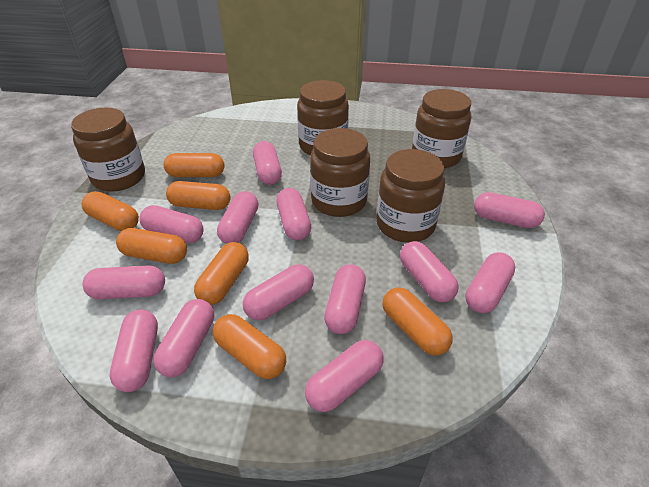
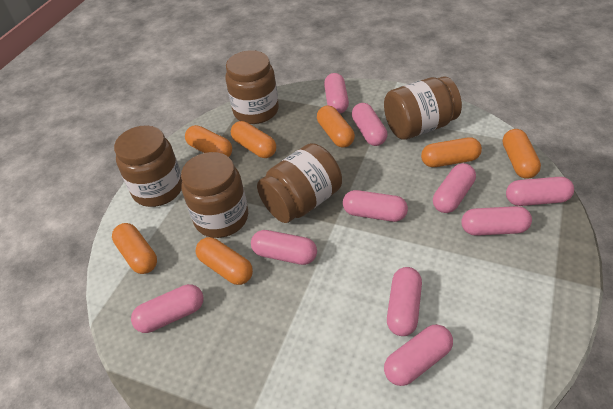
pink capsule: 13 -> 10

